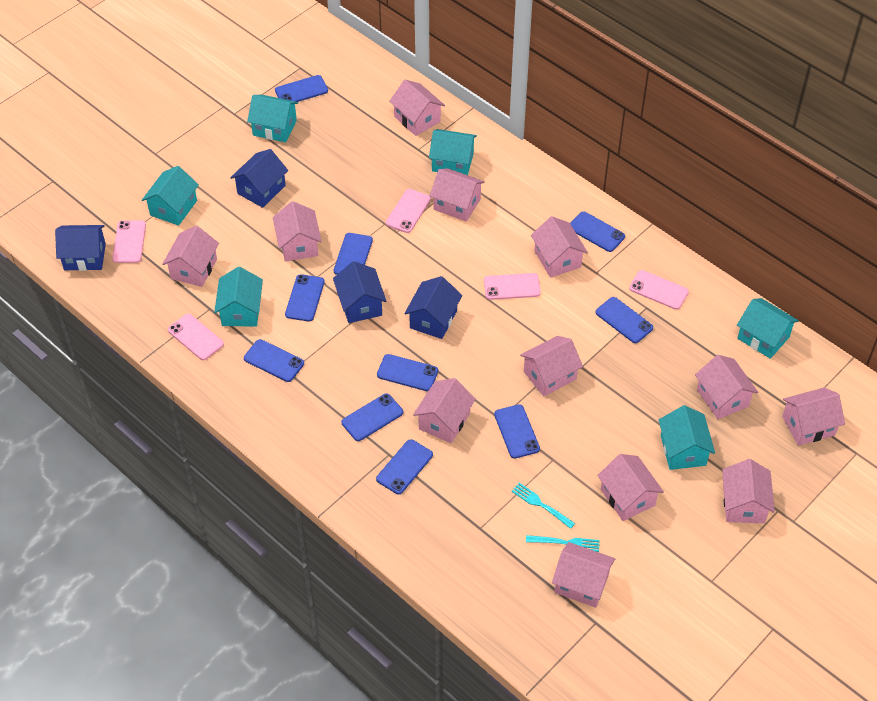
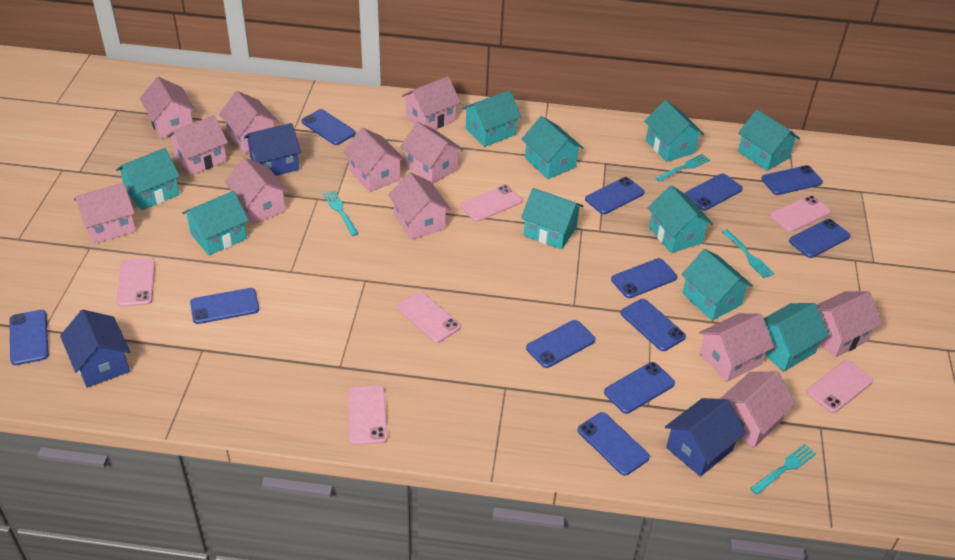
blue house: 4 -> 3
blue phone: 10 -> 12
pink phone: 5 -> 6
turquoise fork: 2 -> 4
turquoise house: 6 -> 10

